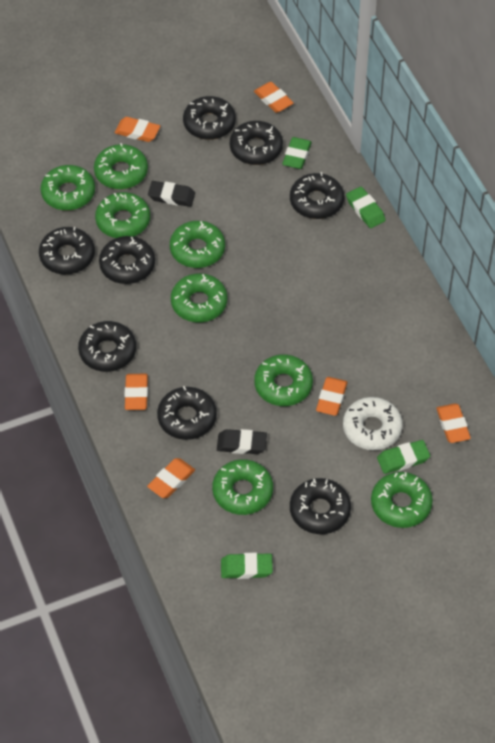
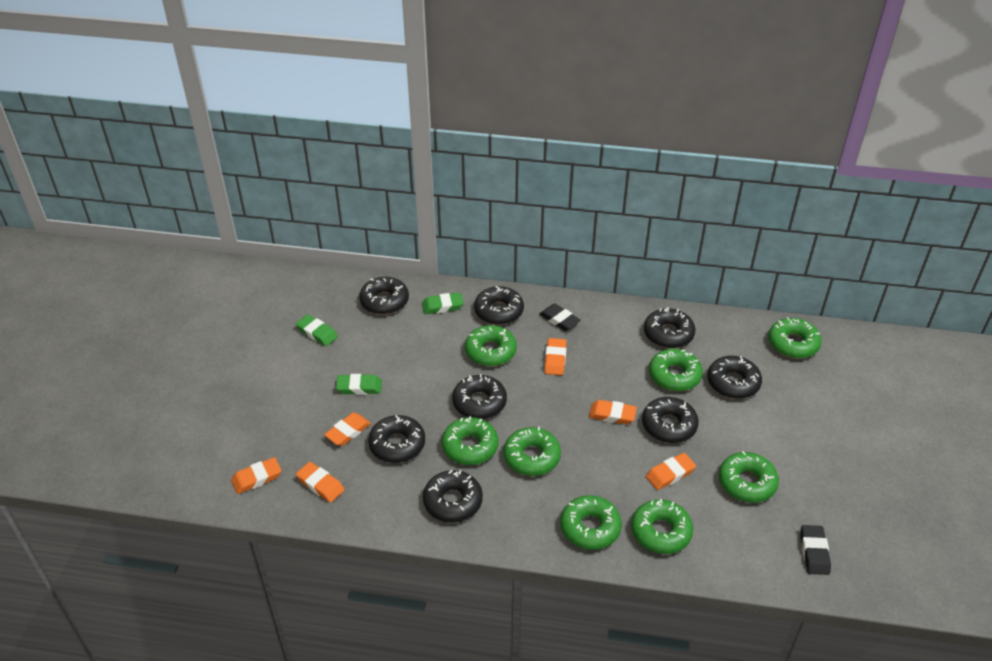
green eraser: 4 -> 3
white donut: 1 -> 0

